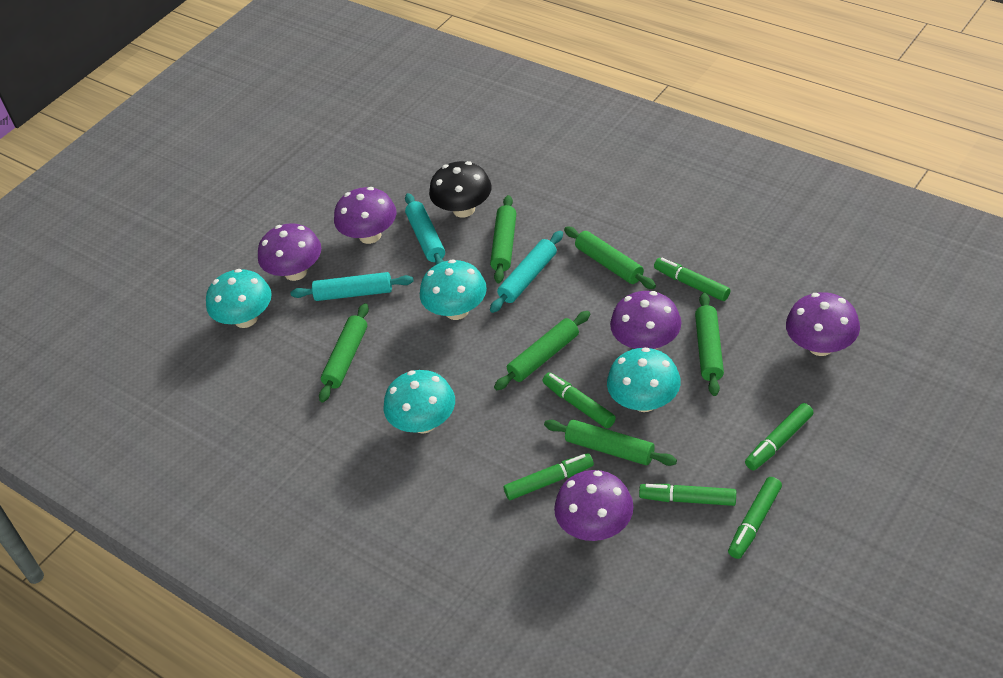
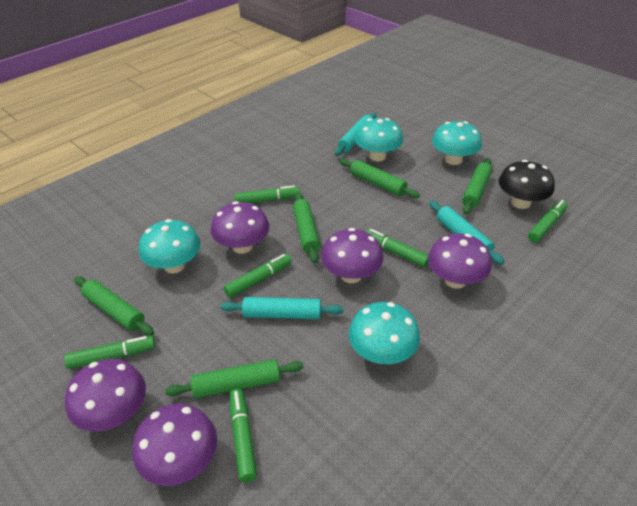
green rolling pin: 6 -> 5

